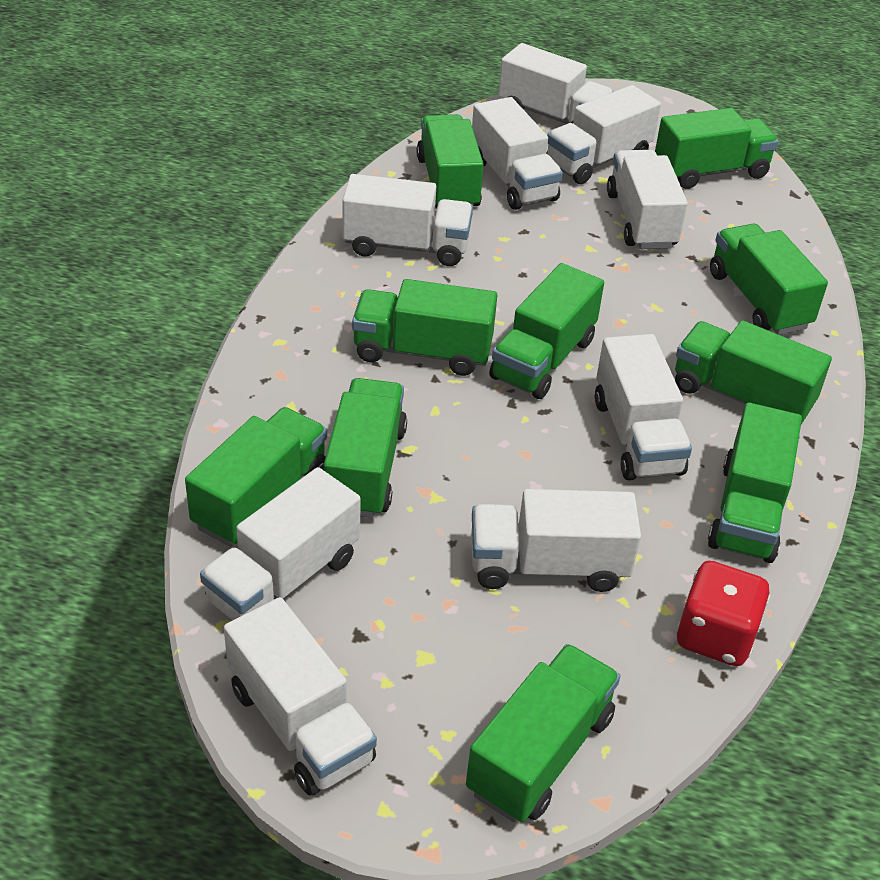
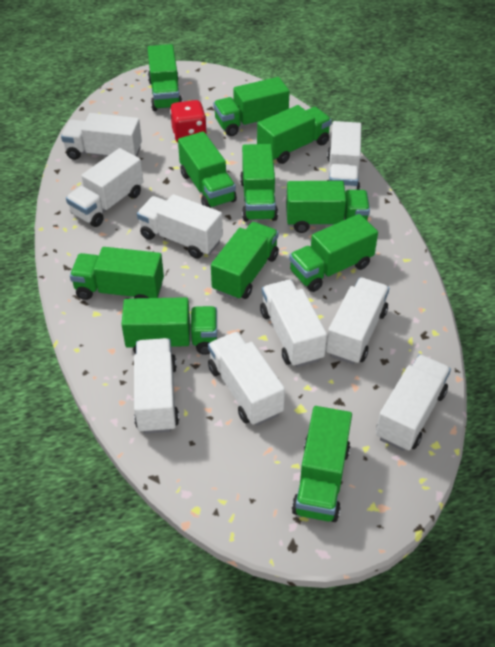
green truck: 10 -> 11

